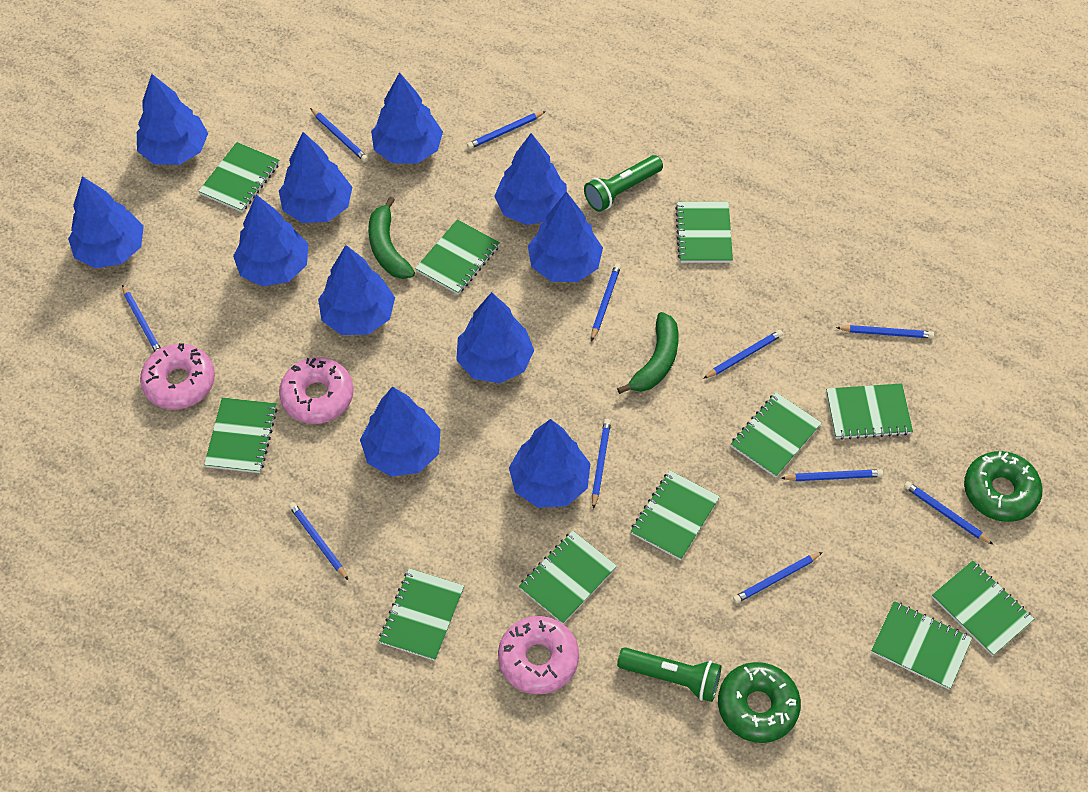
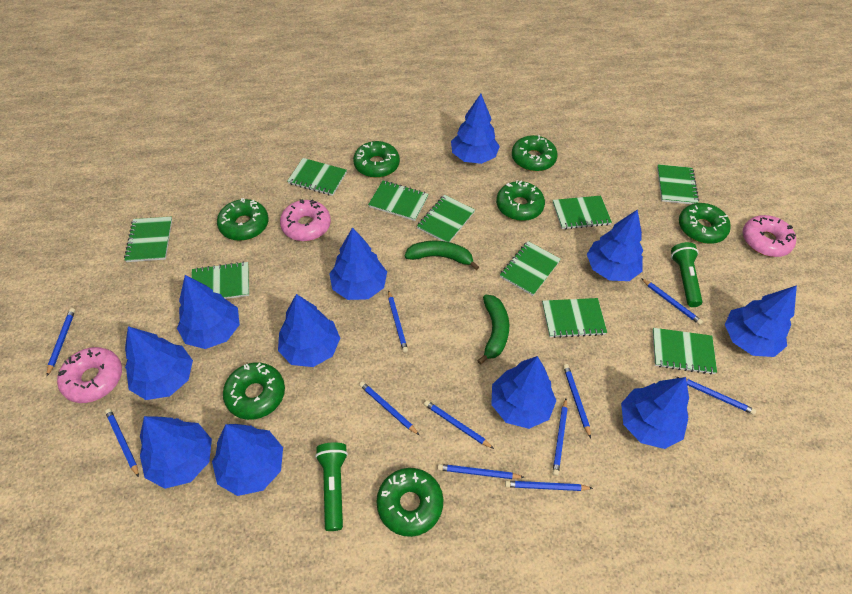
green donut: 2 -> 7
green notebook: 11 -> 10

